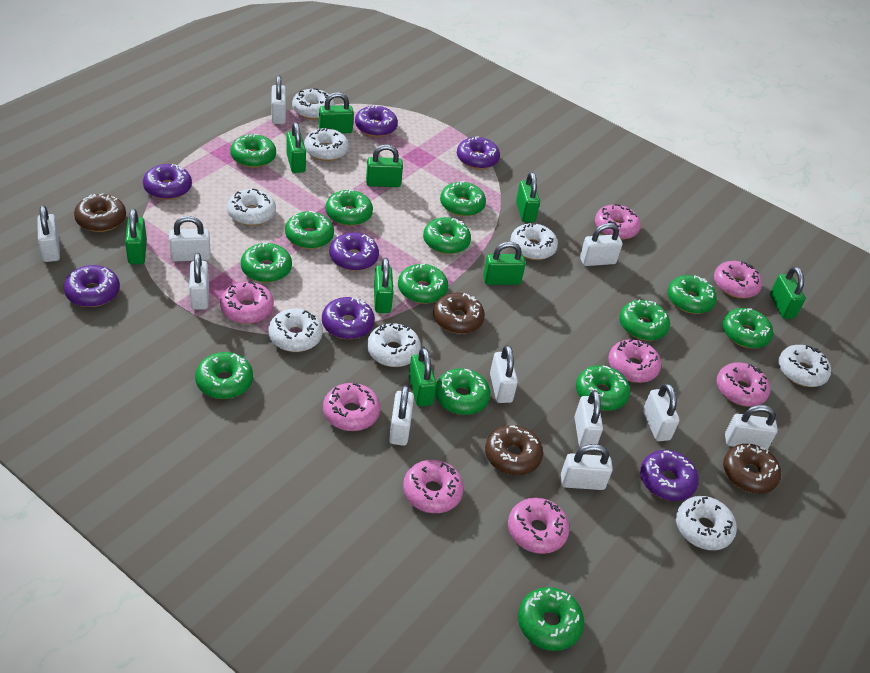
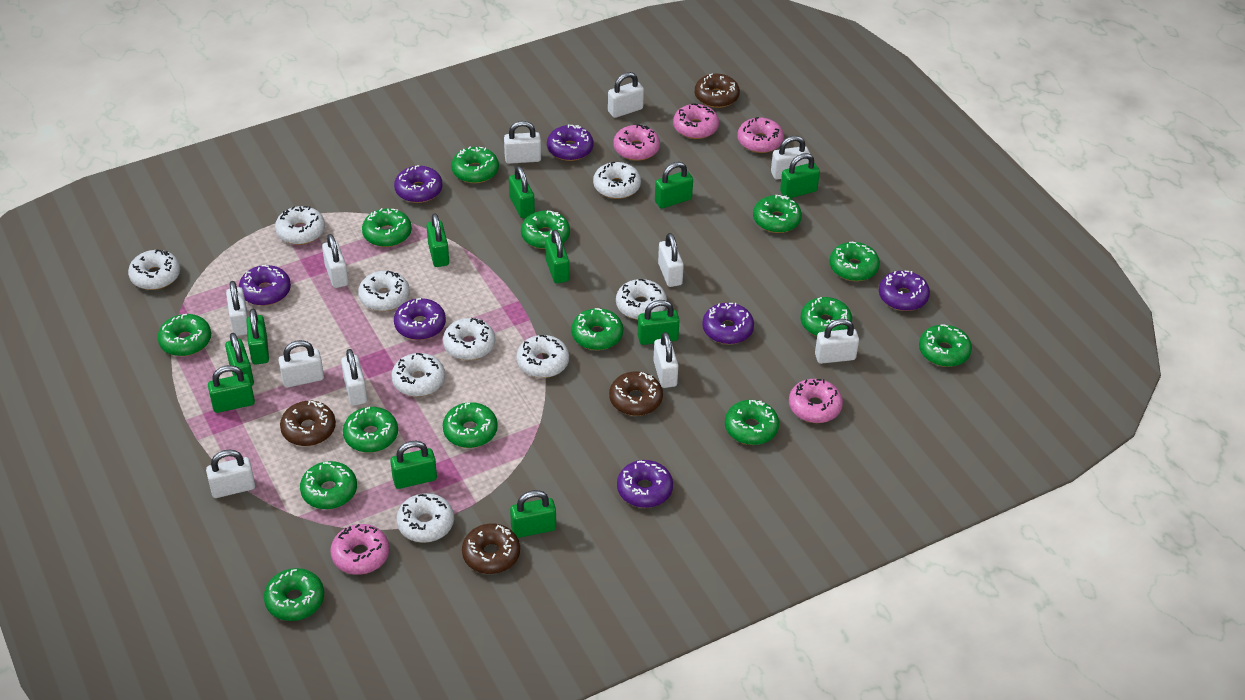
green padlock: 9 -> 11
pink donut: 8 -> 5
white donut: 8 -> 9

